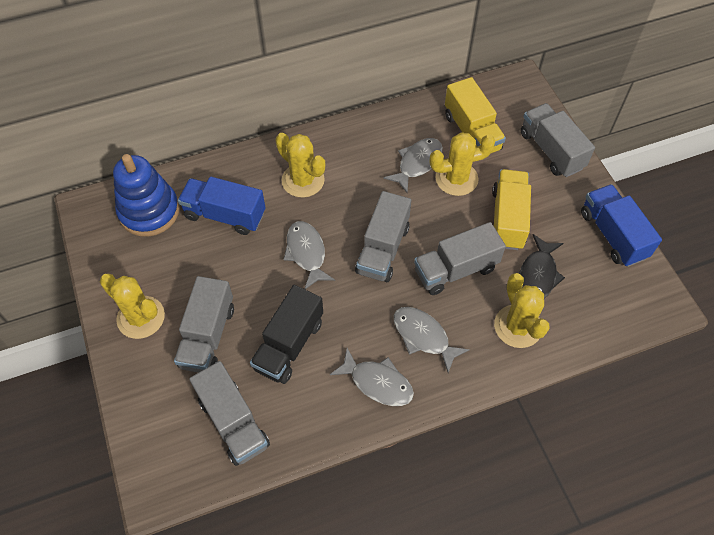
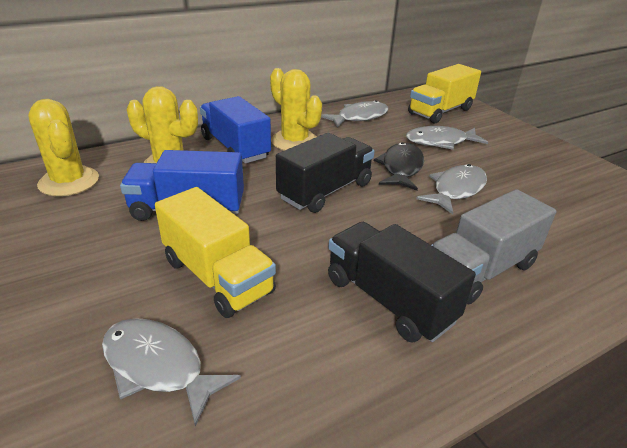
black truck: 1 -> 2
blue stacking toy: 1 -> 0
grey truck: 5 -> 1
yellow cactus: 4 -> 3

